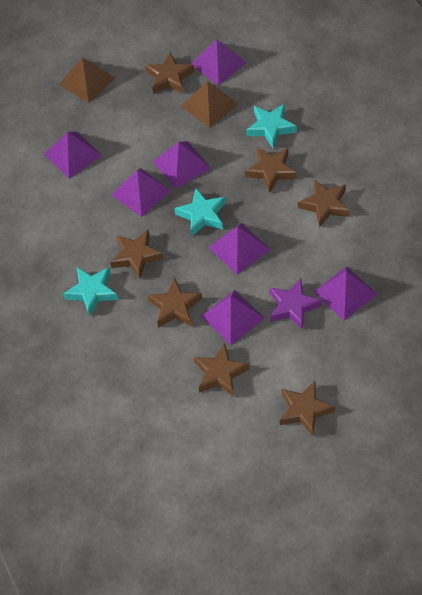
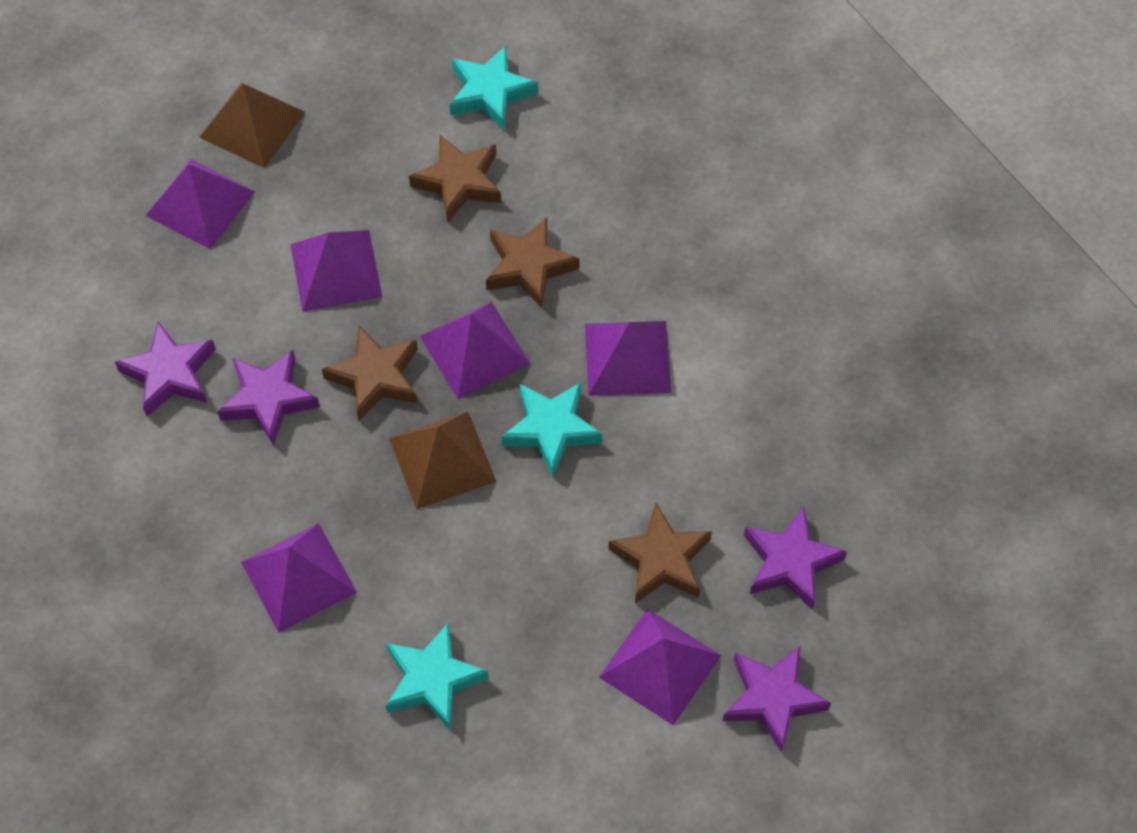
brown star: 7 -> 4
purple pyramid: 7 -> 6
purple star: 1 -> 4

